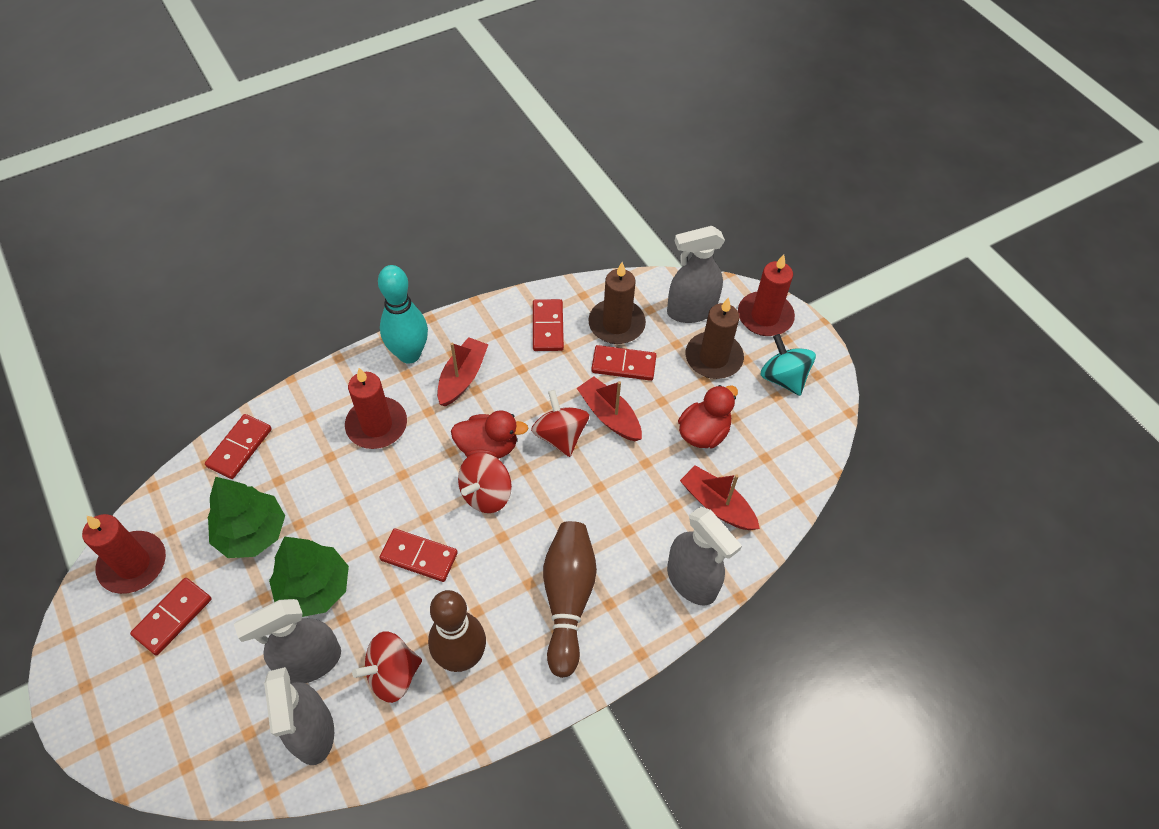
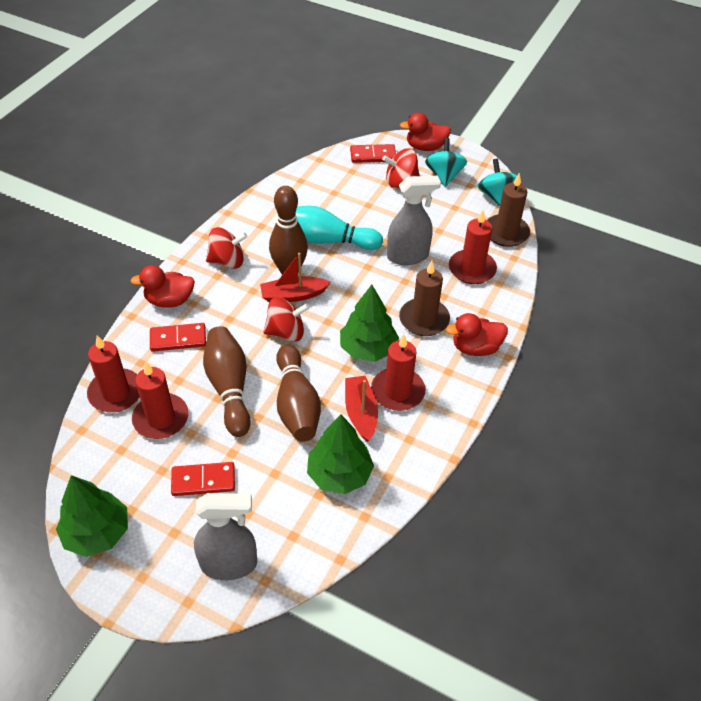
brown bowling pin: 2 -> 3
green tree: 2 -> 3
grey spray bottle: 4 -> 2
red boat: 3 -> 2
red candle: 3 -> 4
red domino: 5 -> 3
red duck: 2 -> 3
turquoise spinning top: 1 -> 2

